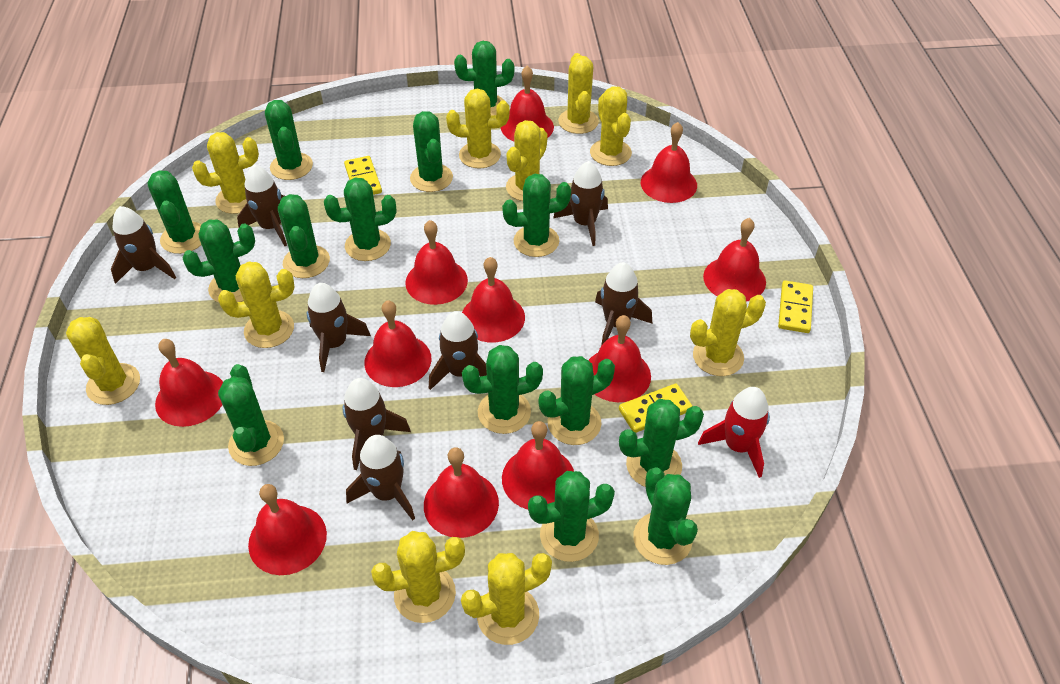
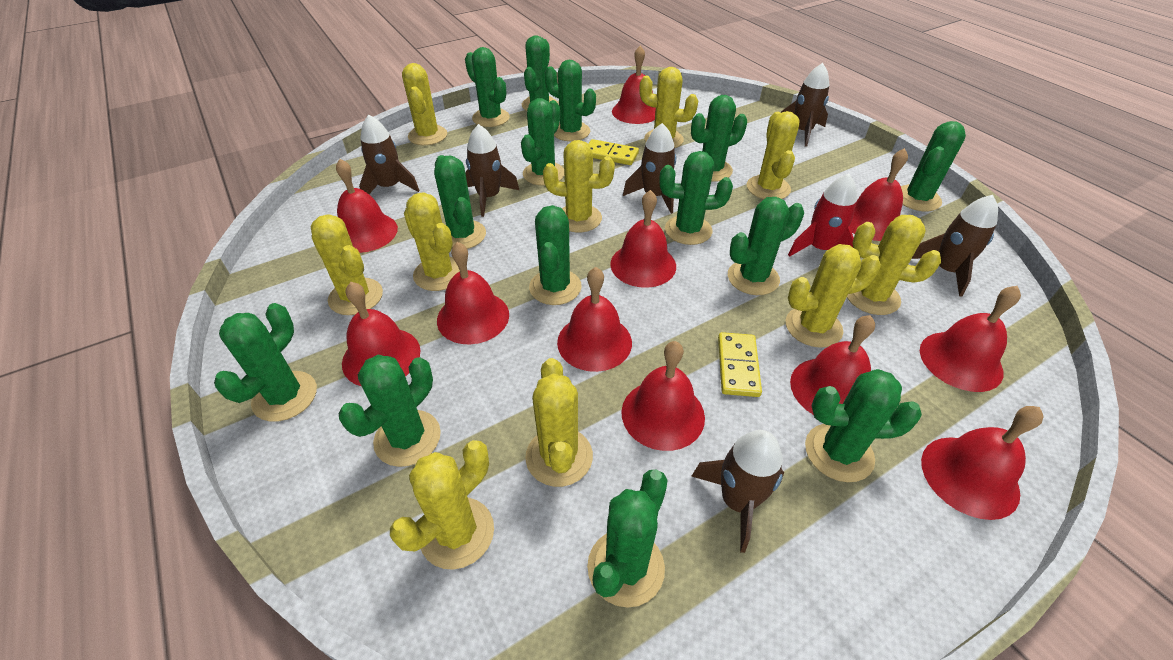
brown rocket: 8 -> 6
yellow domino: 3 -> 2

